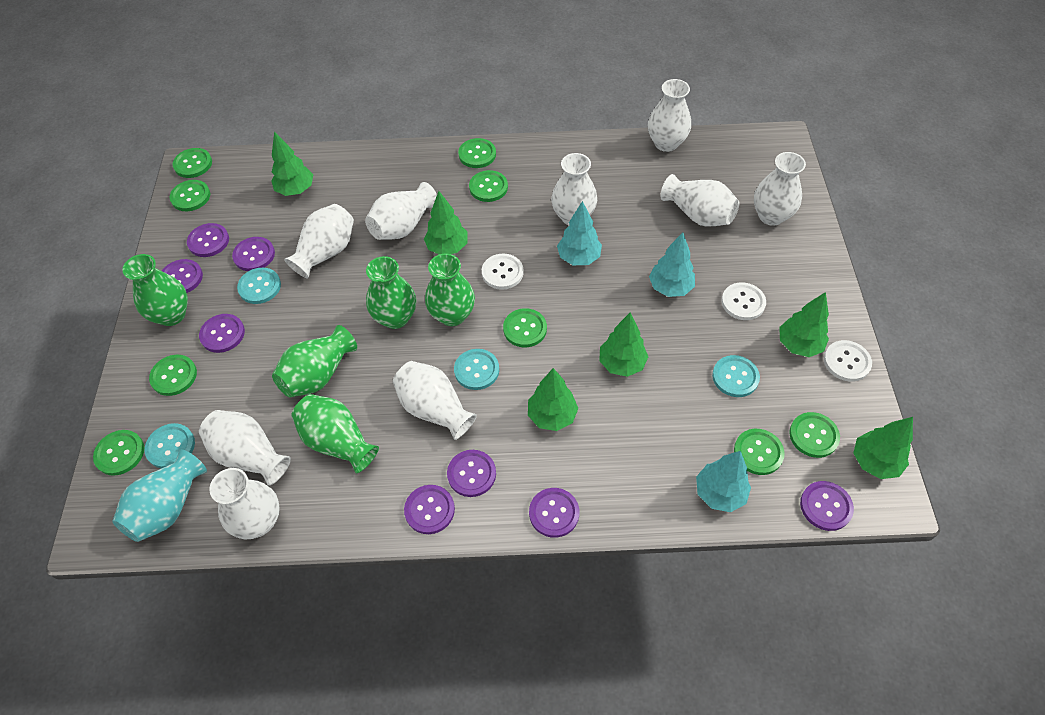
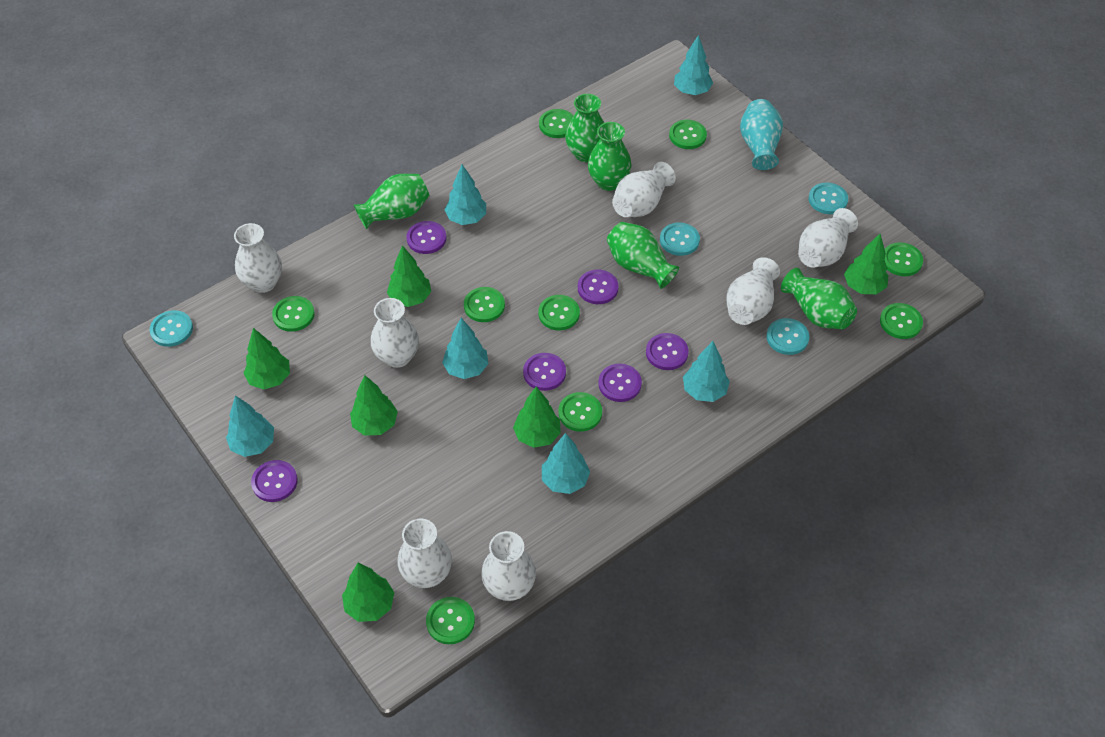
purple button: 8 -> 6
turquoise tree: 3 -> 6
white button: 3 -> 0
white vase: 9 -> 7

